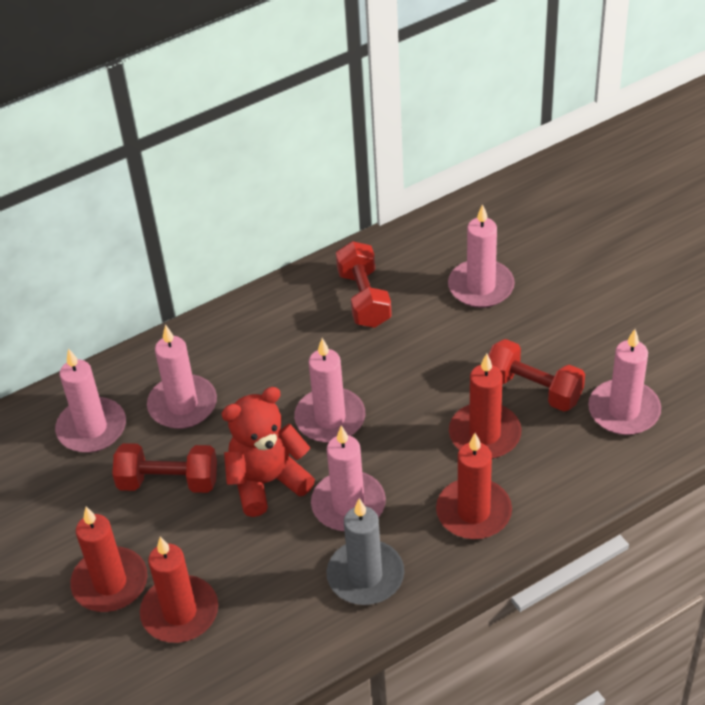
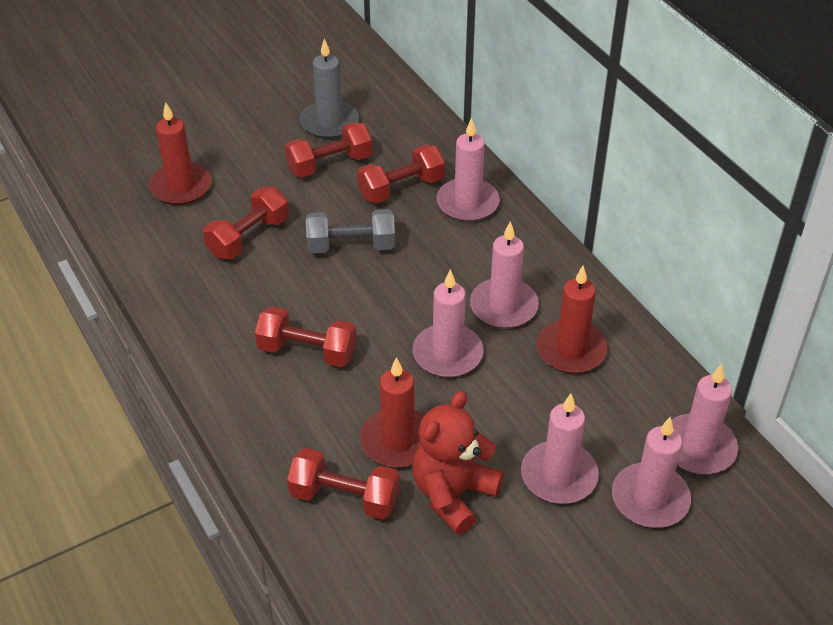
grey dumbbell: 0 -> 1
red candle: 4 -> 3
red dumbbell: 3 -> 5

